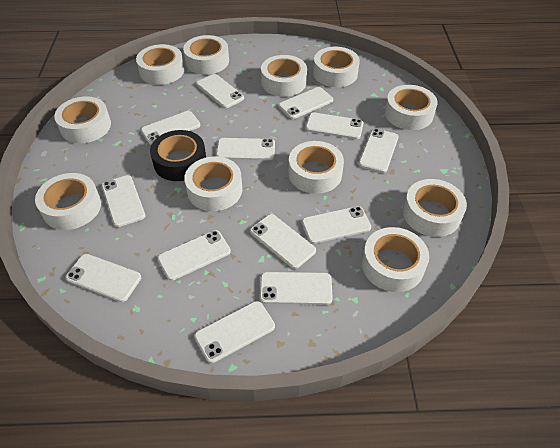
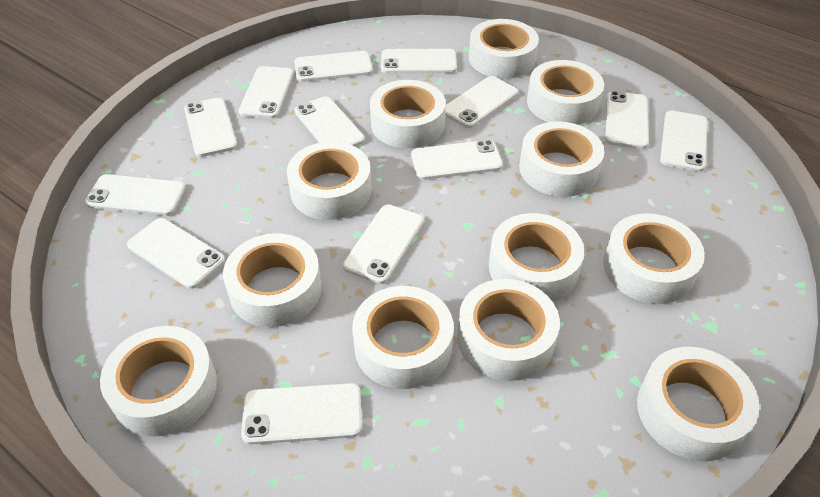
black tape: 1 -> 0
white tape: 11 -> 12

